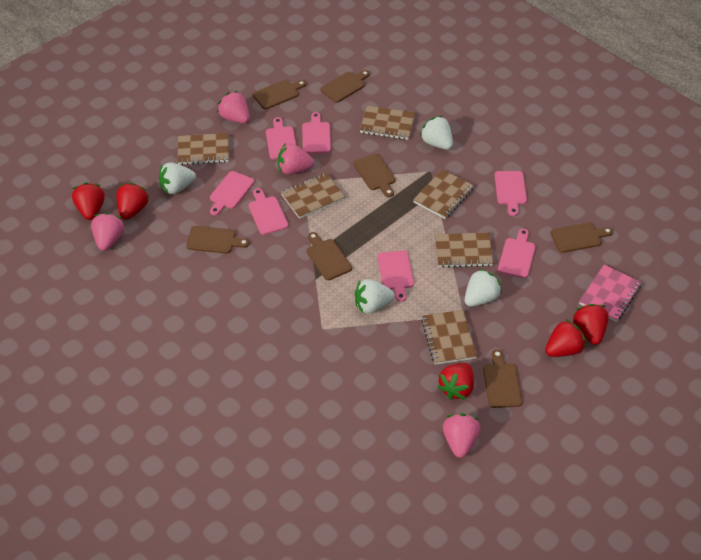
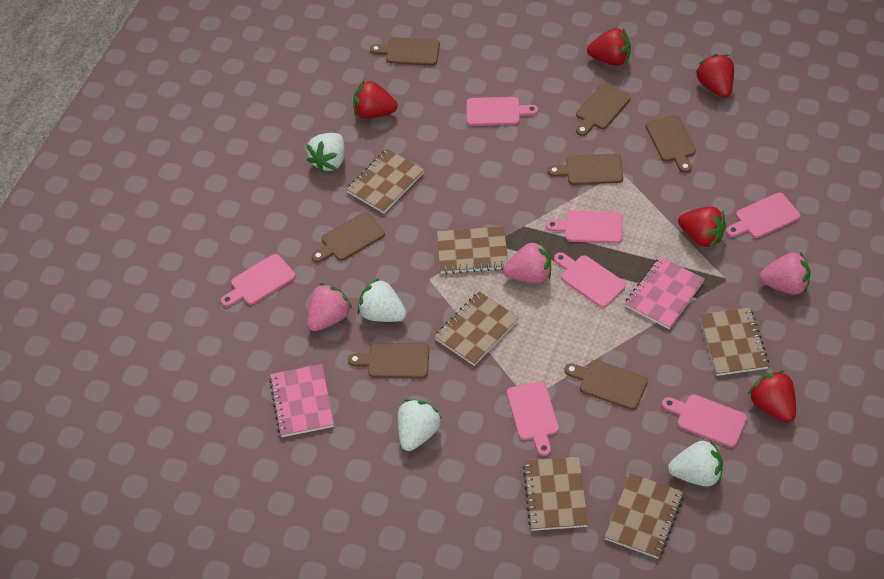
pink notebook: 1 -> 2
pink strawberry: 4 -> 3

